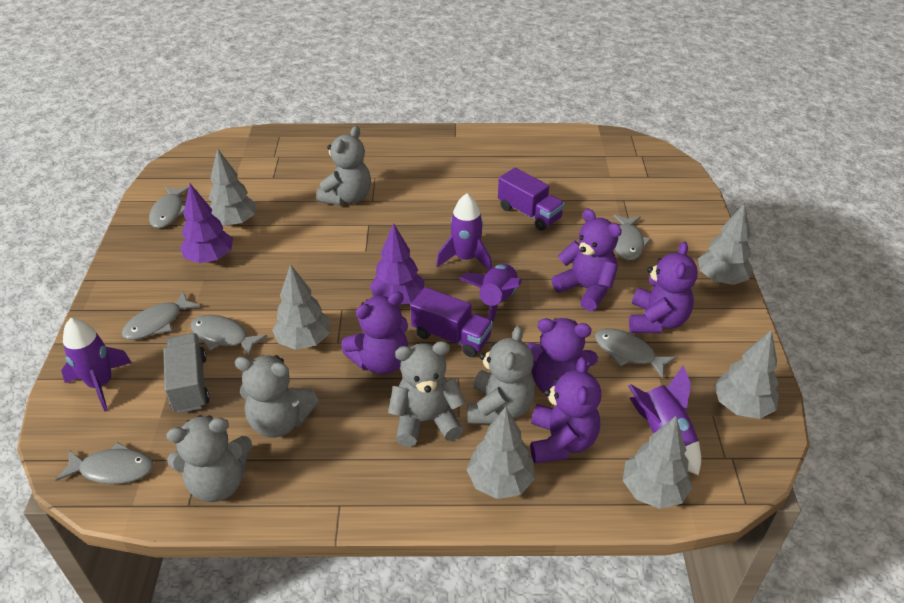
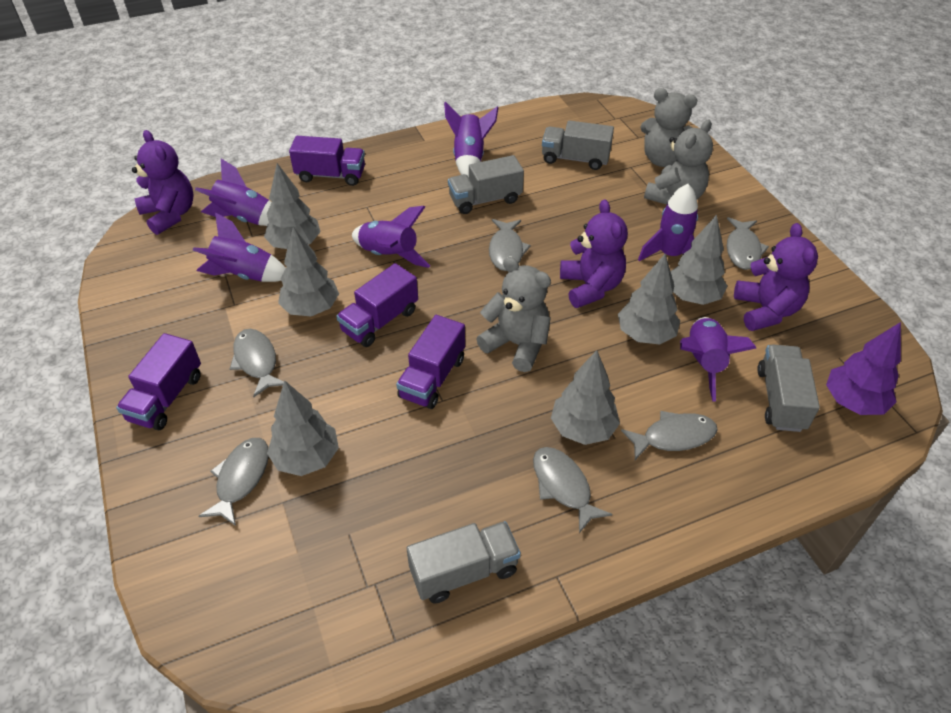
grey teddy bear: 5 -> 3
grey truck: 1 -> 4
purple rocket: 4 -> 6
purple teddy bear: 5 -> 3
purple tree: 2 -> 1
purple truck: 2 -> 4

